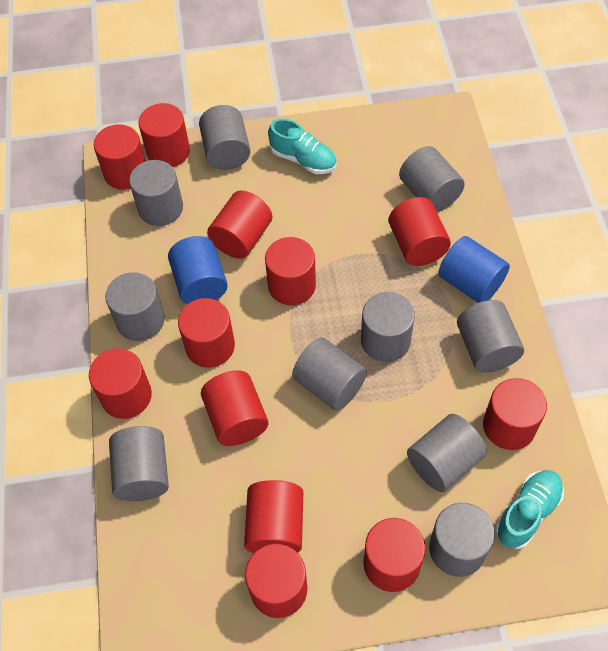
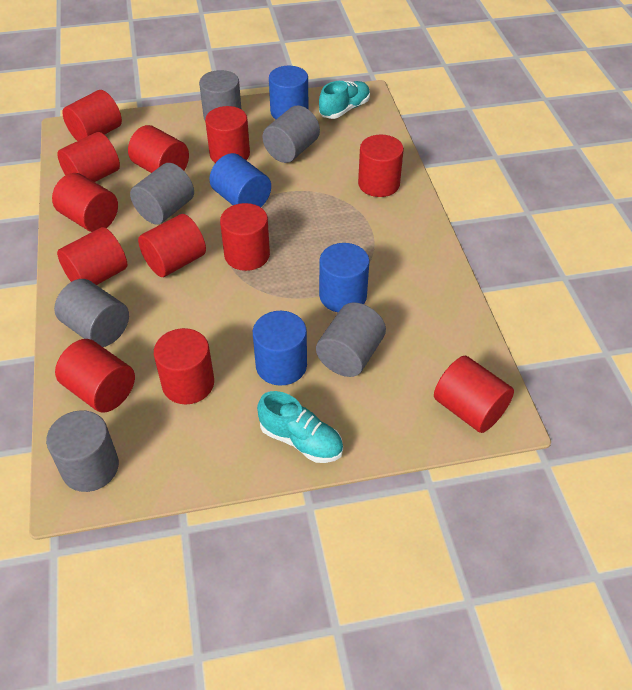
blue cylinder: 2 -> 4
grey cylinder: 10 -> 6

